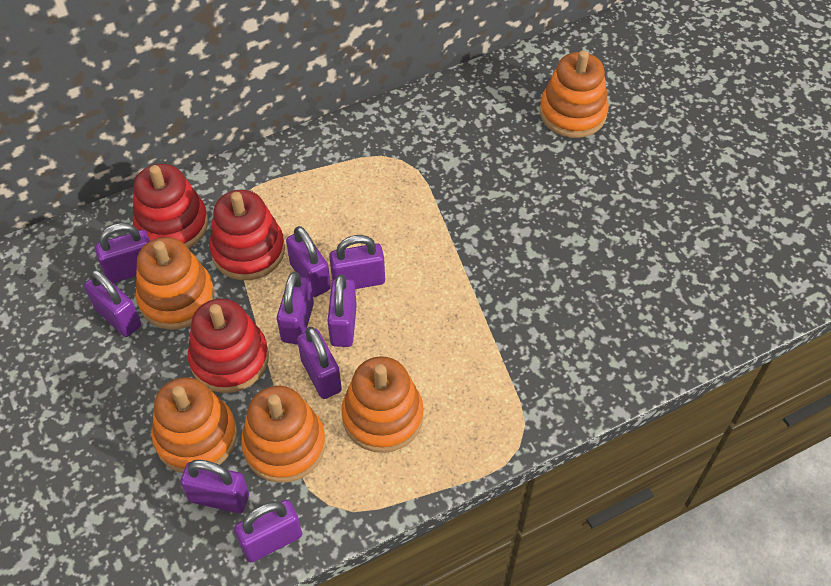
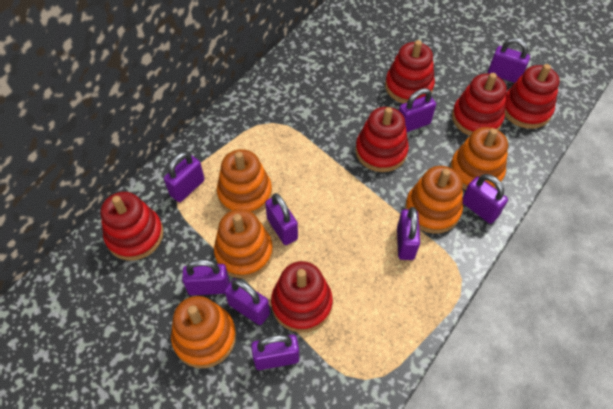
red stacking toy: 3 -> 6

